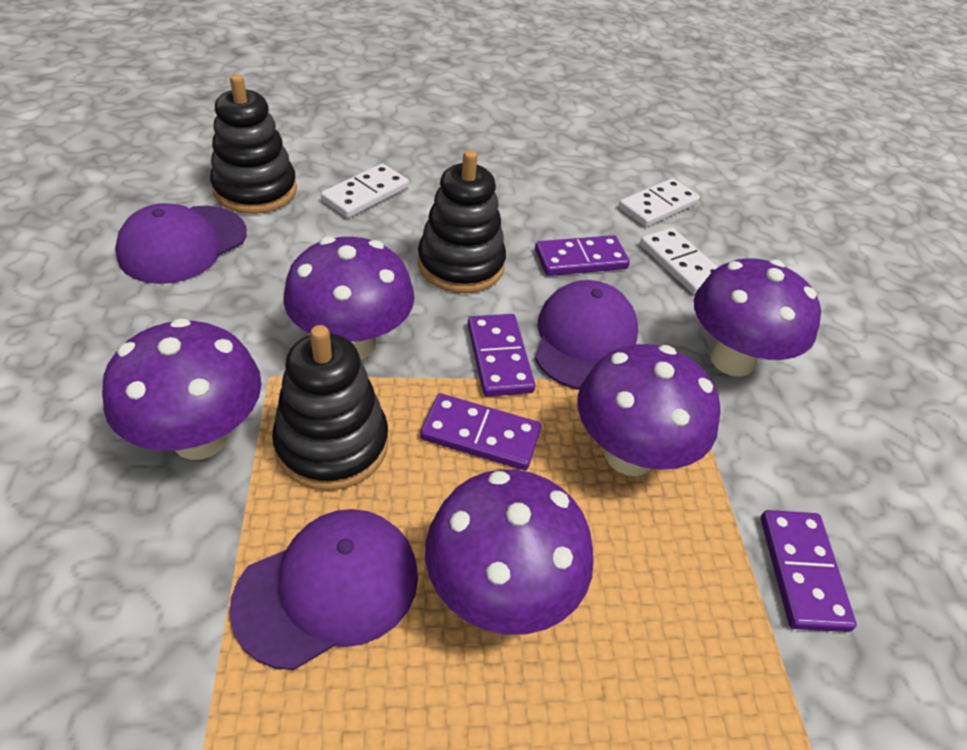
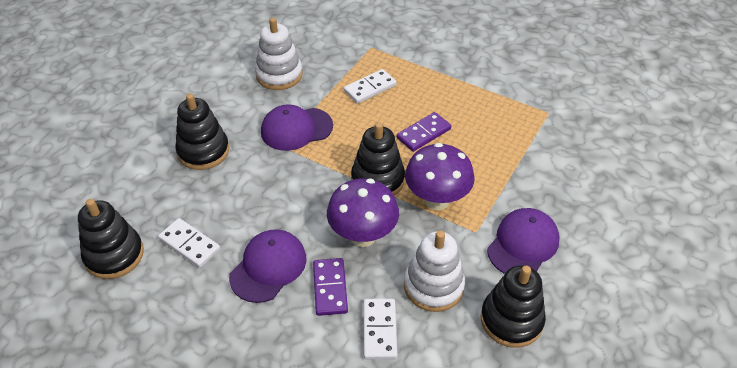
black stacking toy: 3 -> 4
purple domino: 4 -> 2
purple mushroom: 5 -> 2
white stacking toy: 0 -> 2

